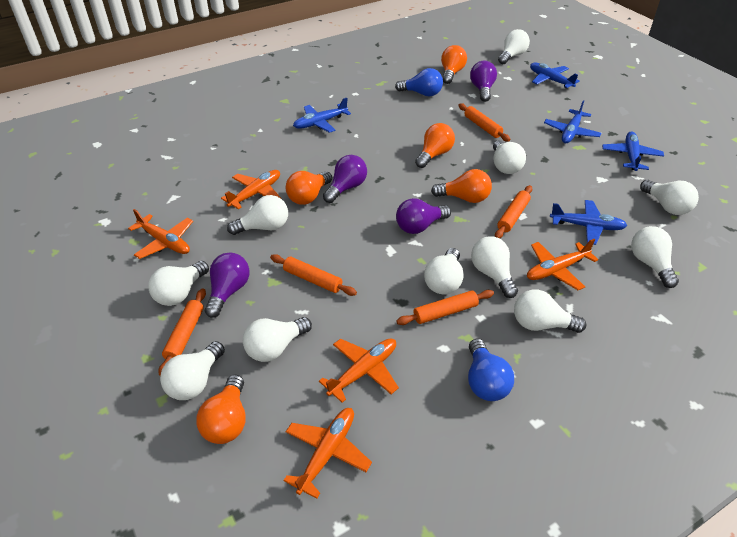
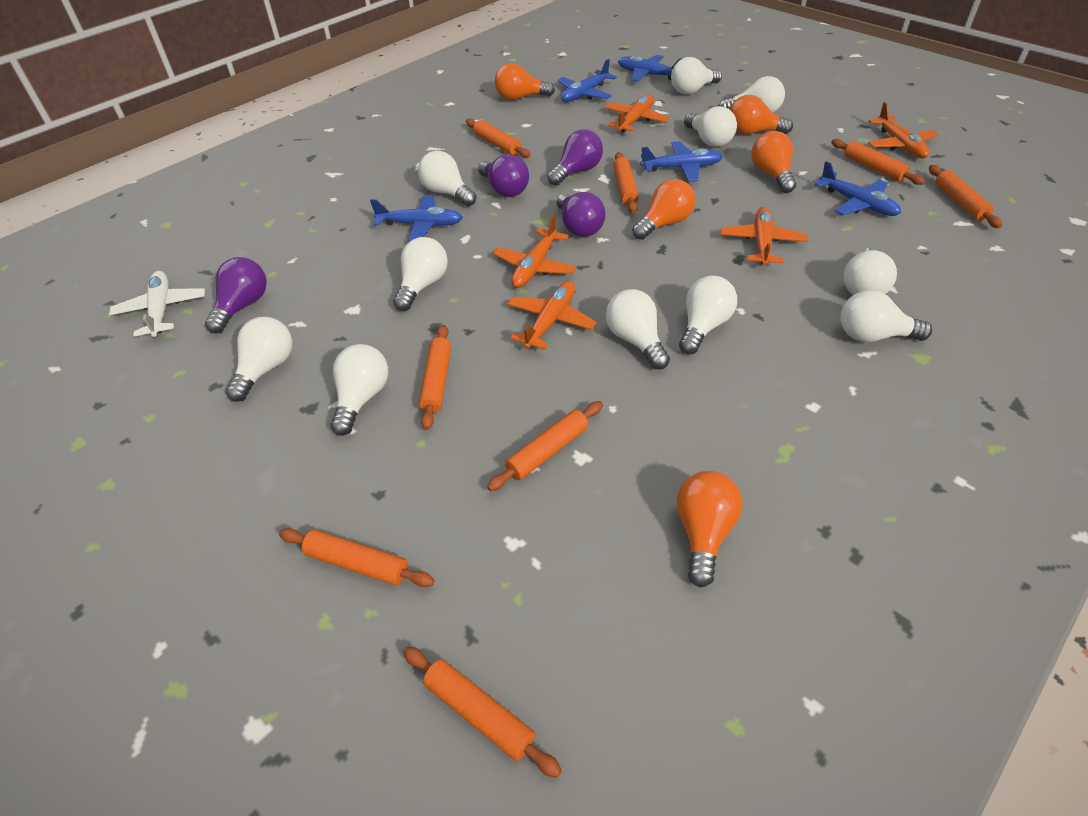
blue light bulb: 2 -> 0
orange rolling pin: 5 -> 8
white plane: 0 -> 1

